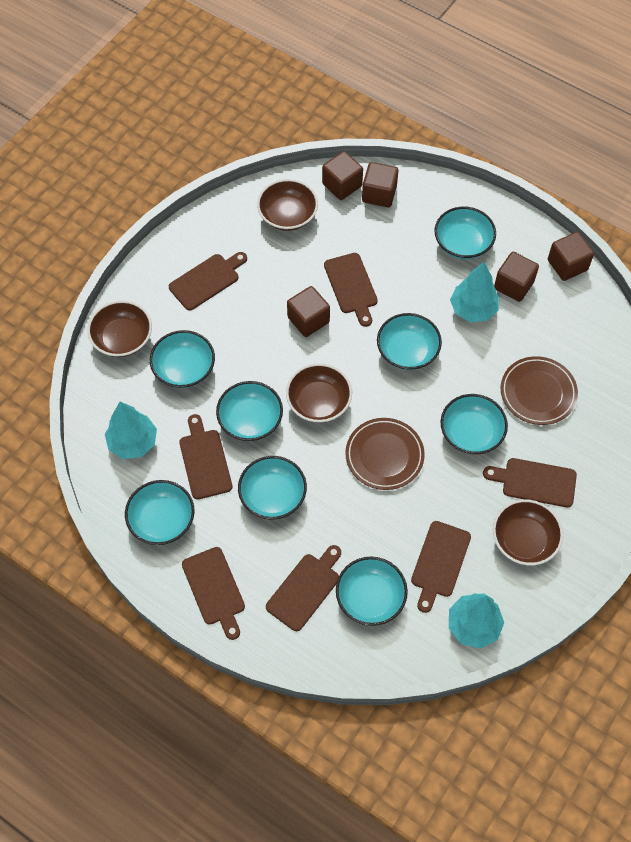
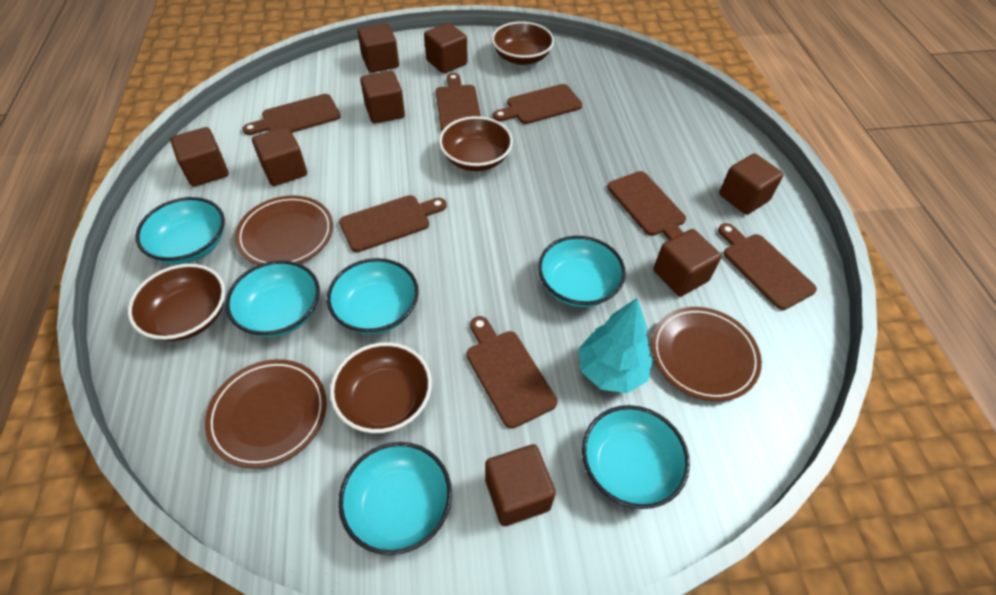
brown cube: 5 -> 8
brown plate: 2 -> 3
turquoise bowl: 8 -> 6
turquoise tree: 3 -> 1

